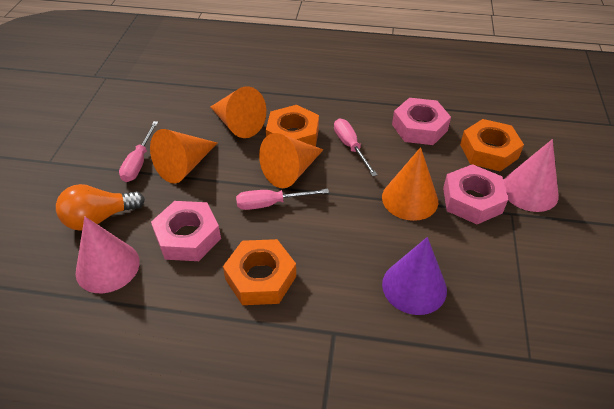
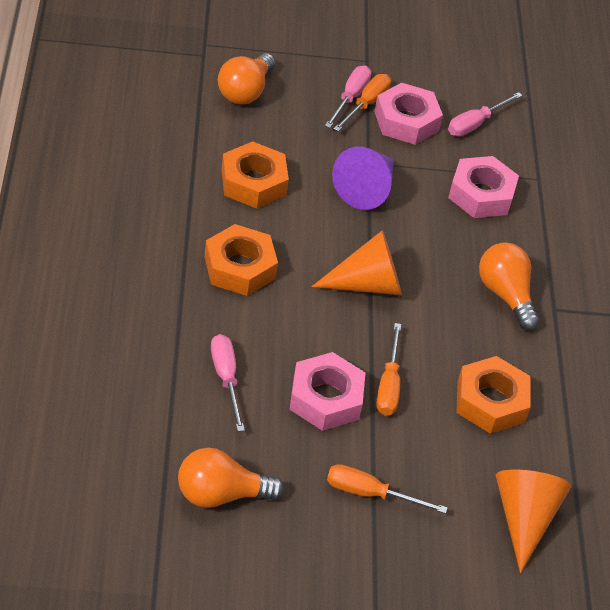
orange cone: 4 -> 2
orange light bulb: 1 -> 3
orange screwdriver: 0 -> 3
pink cone: 2 -> 0

